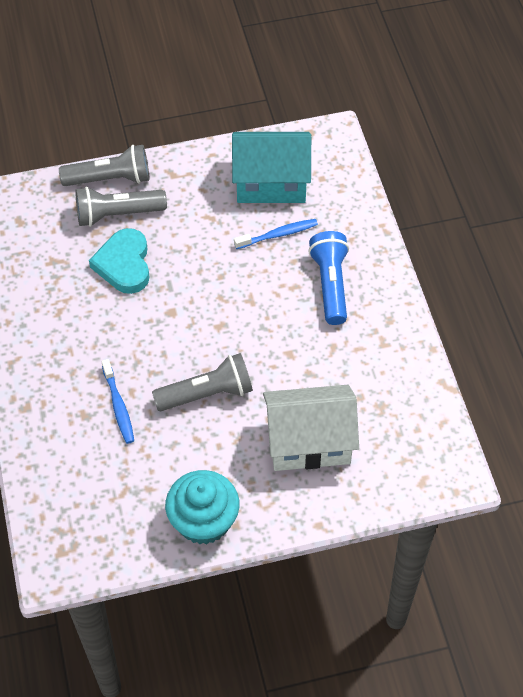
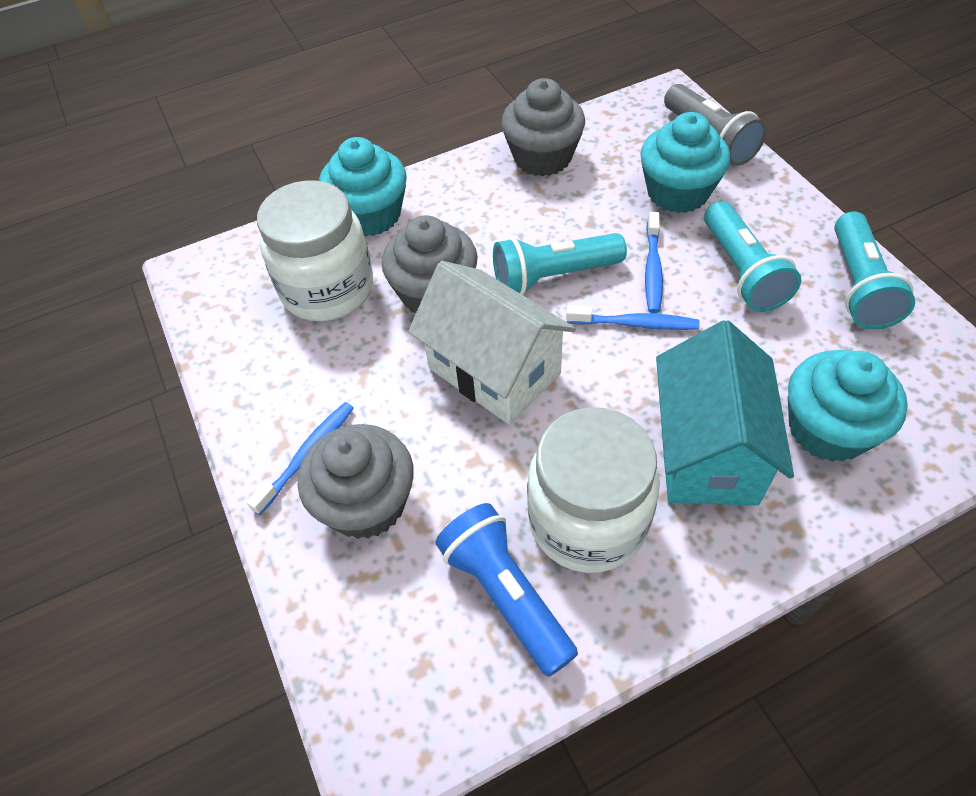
blue toothbrush: 2 -> 3
grey cupcake: 0 -> 3
grey flashlight: 3 -> 1
turquoise cupcake: 1 -> 3
turquoise flashlight: 0 -> 3
turquoise heart: 1 -> 0
white jar: 0 -> 2

